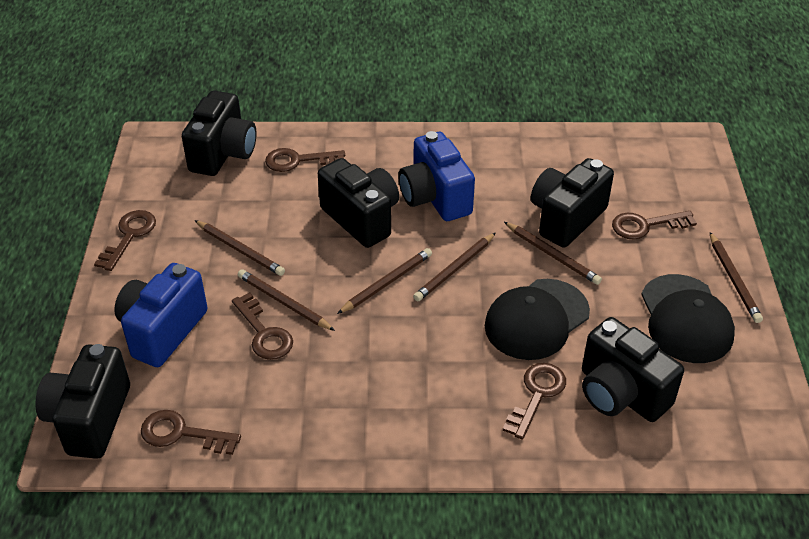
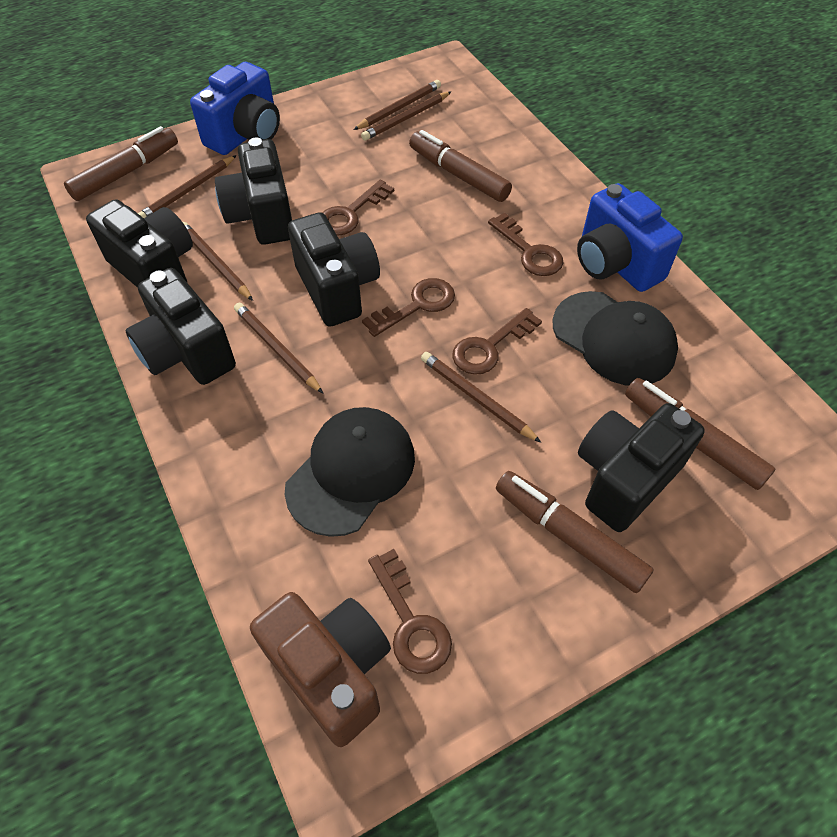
brown camera: 0 -> 1
brown key: 6 -> 5
brown marker: 0 -> 4

